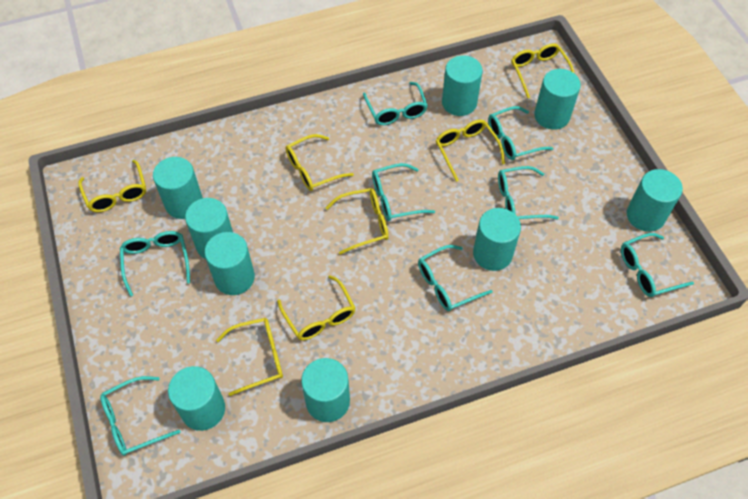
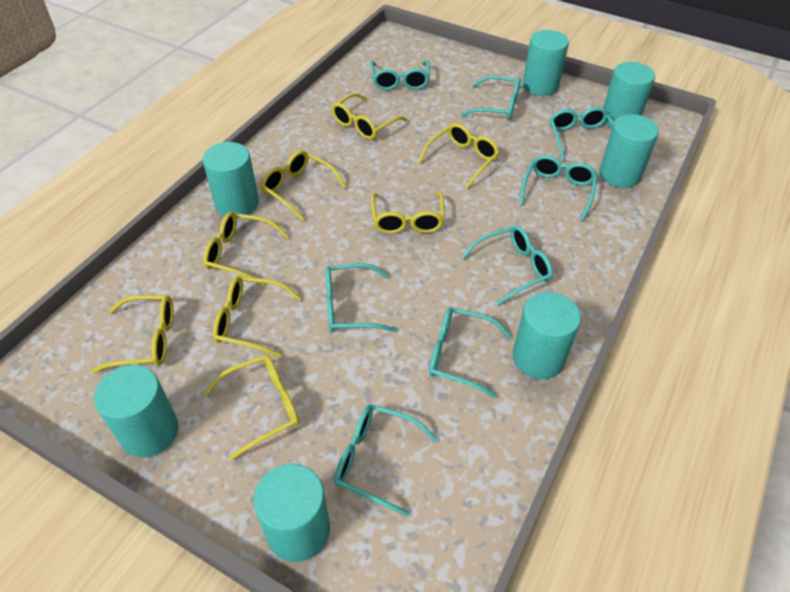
turquoise cylinder: 9 -> 7
yellow glasses: 7 -> 8

